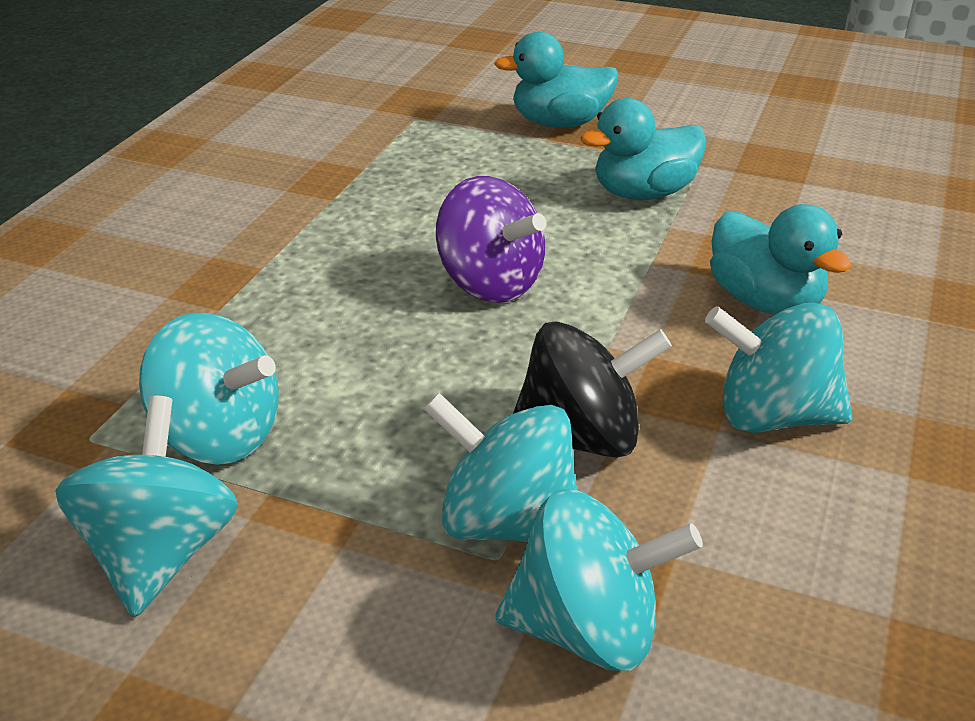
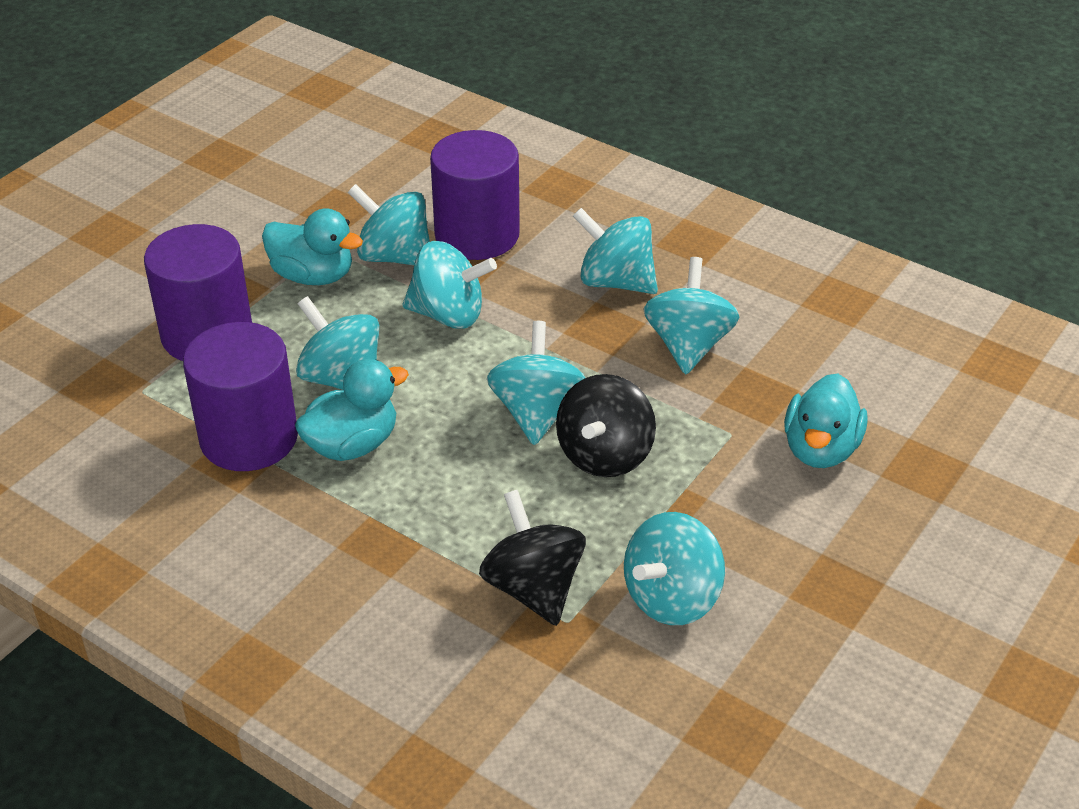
black spinning top: 1 -> 2
purple cylinder: 0 -> 3
purple spinning top: 1 -> 0
turquoise spinning top: 5 -> 7

